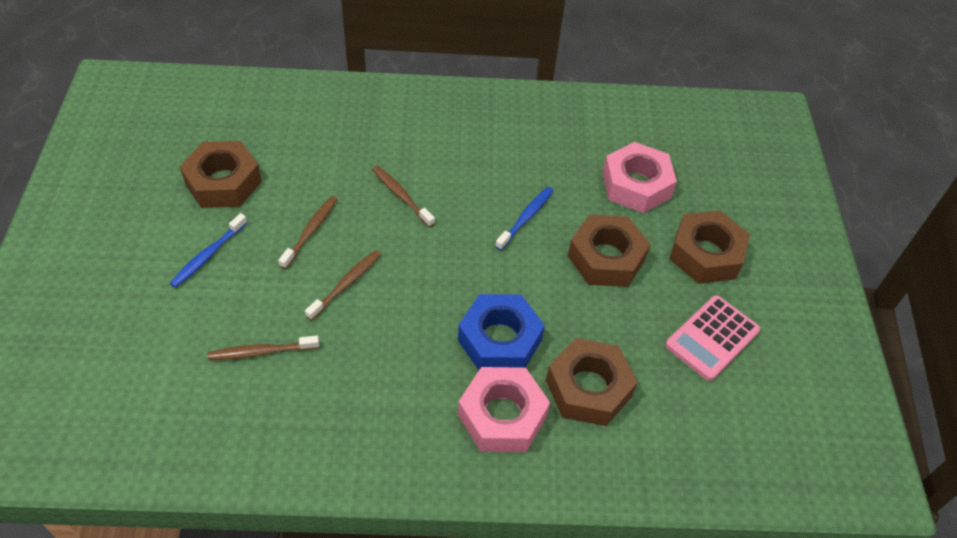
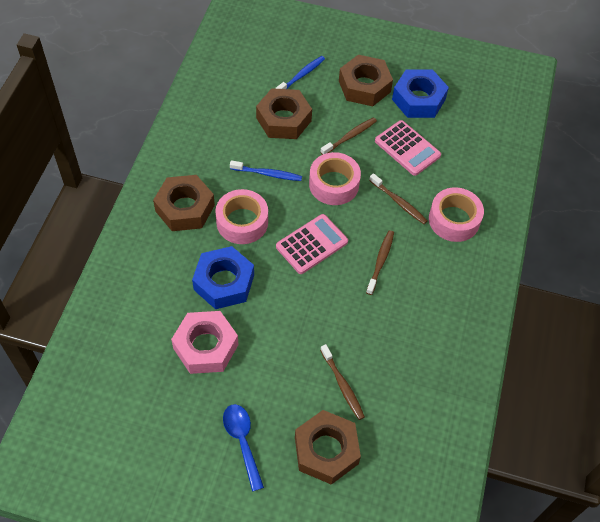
blue nut: 1 -> 2
blue spoon: 0 -> 1
pink calculator: 1 -> 2
pink nut: 2 -> 1
pink tape: 0 -> 3

